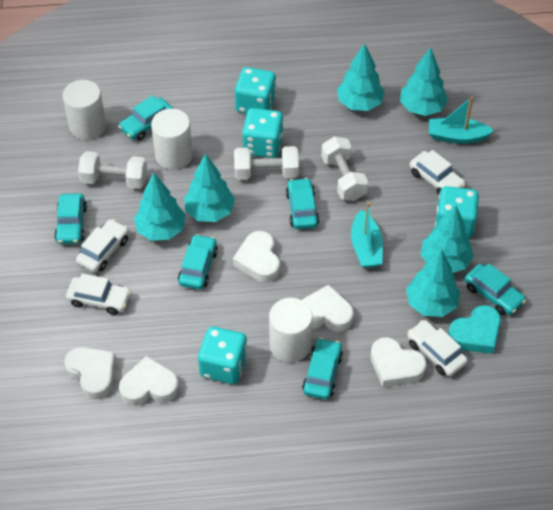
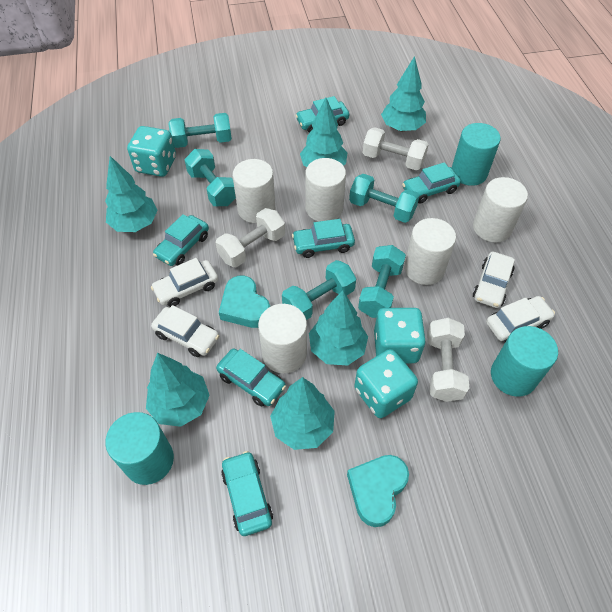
turquoise boat: 2 -> 0
turquoise cylinder: 0 -> 3
turquoise dice: 4 -> 3
turquoise dumbbell: 0 -> 5
turquoise heart: 1 -> 2
white cylinder: 3 -> 5
white heart: 5 -> 0

